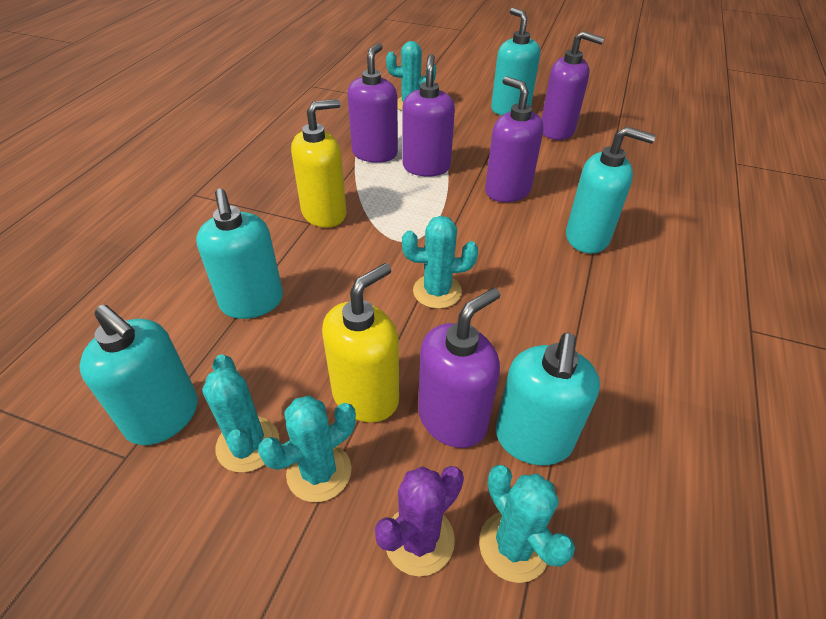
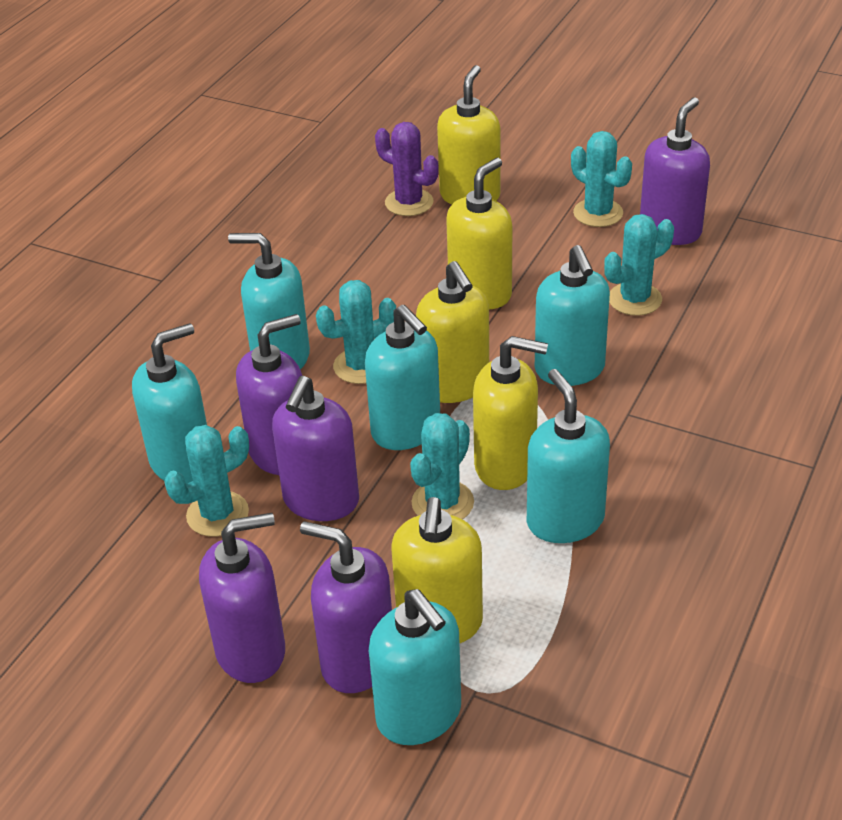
turquoise soap dispenser: 5 -> 6
yellow soap dispenser: 2 -> 5

